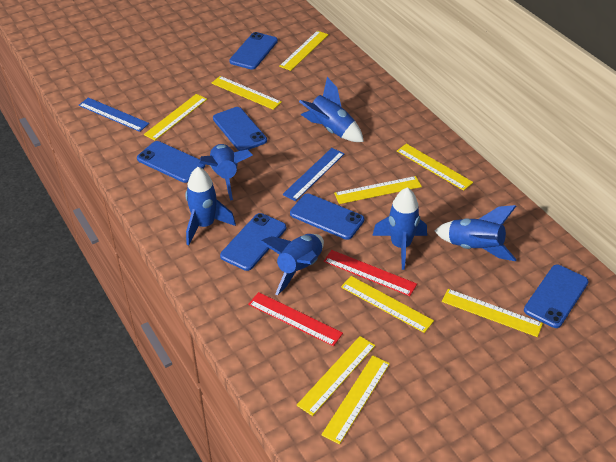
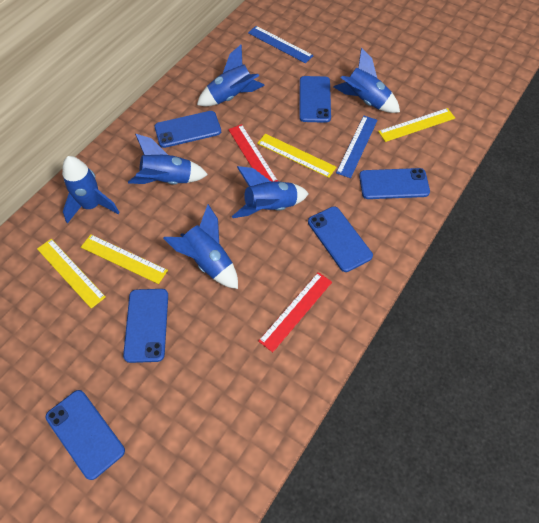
yellow ruler: 9 -> 4

